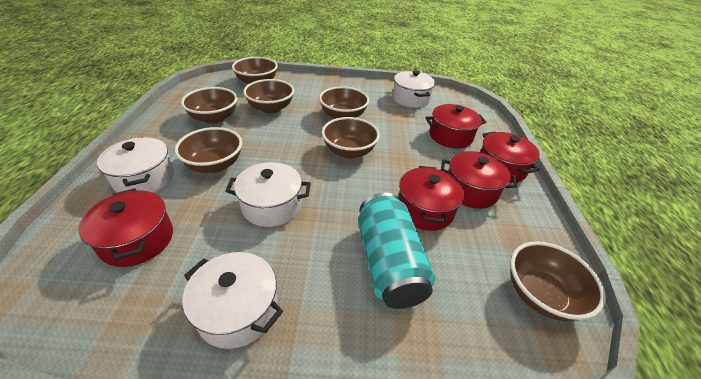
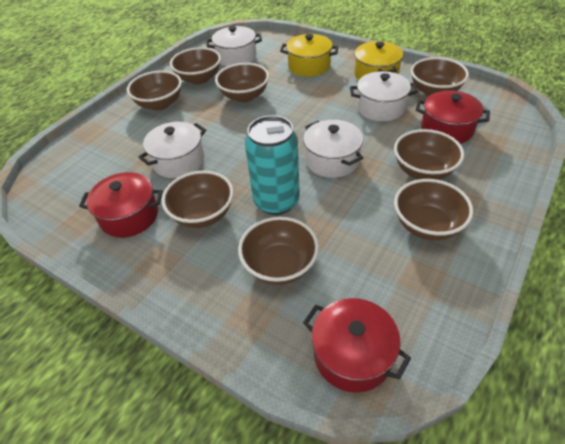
brown bowl: 7 -> 8
red pot: 5 -> 3
yellow pot: 0 -> 2

